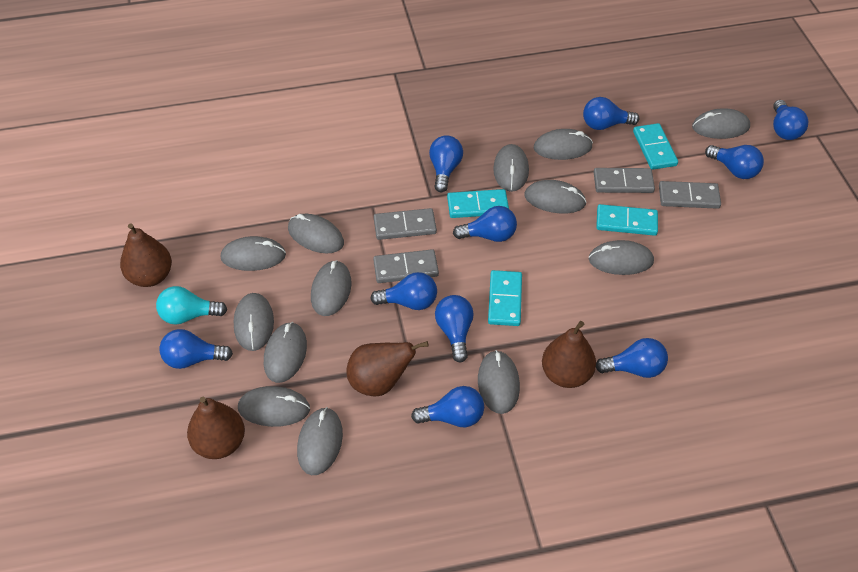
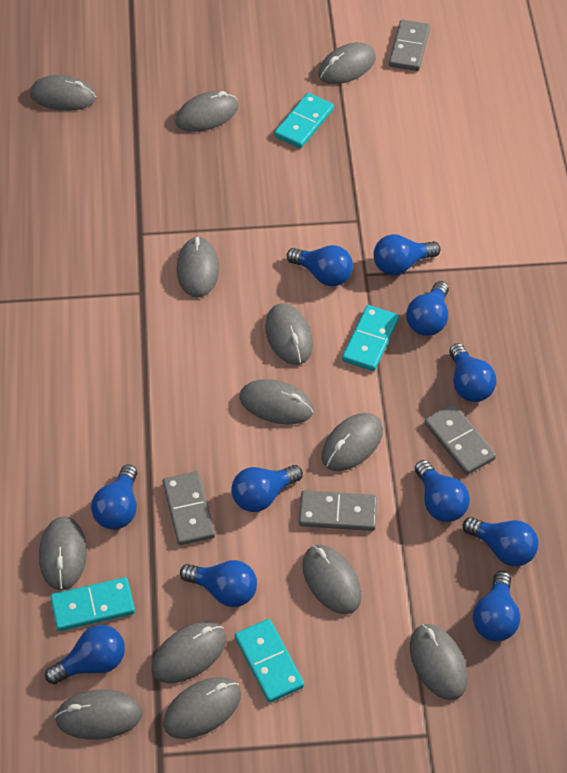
blue light bulb: 10 -> 11
brown pear: 4 -> 0
turquoise light bulb: 1 -> 0

